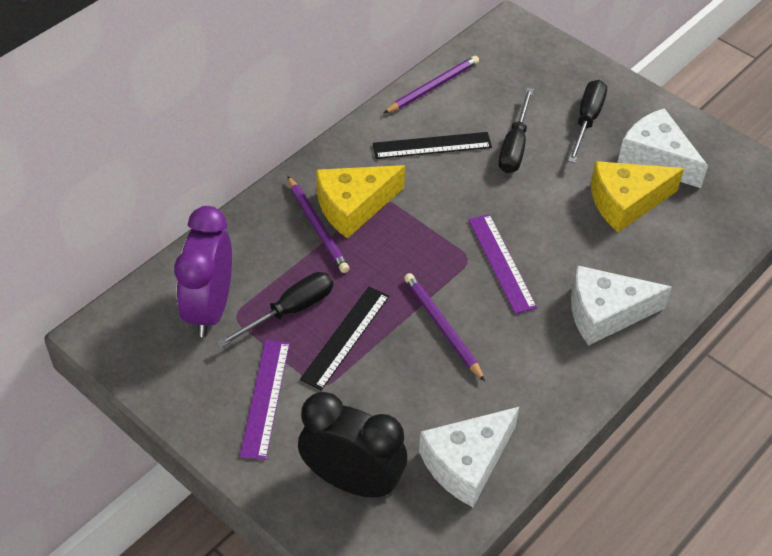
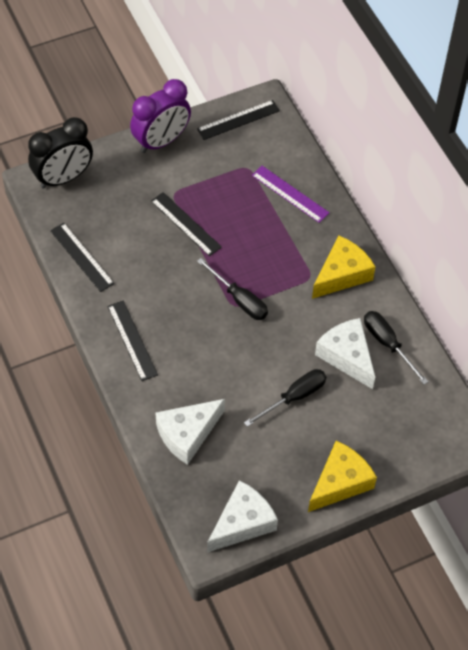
black ruler: 2 -> 4
purple pencil: 3 -> 0
purple ruler: 2 -> 1

